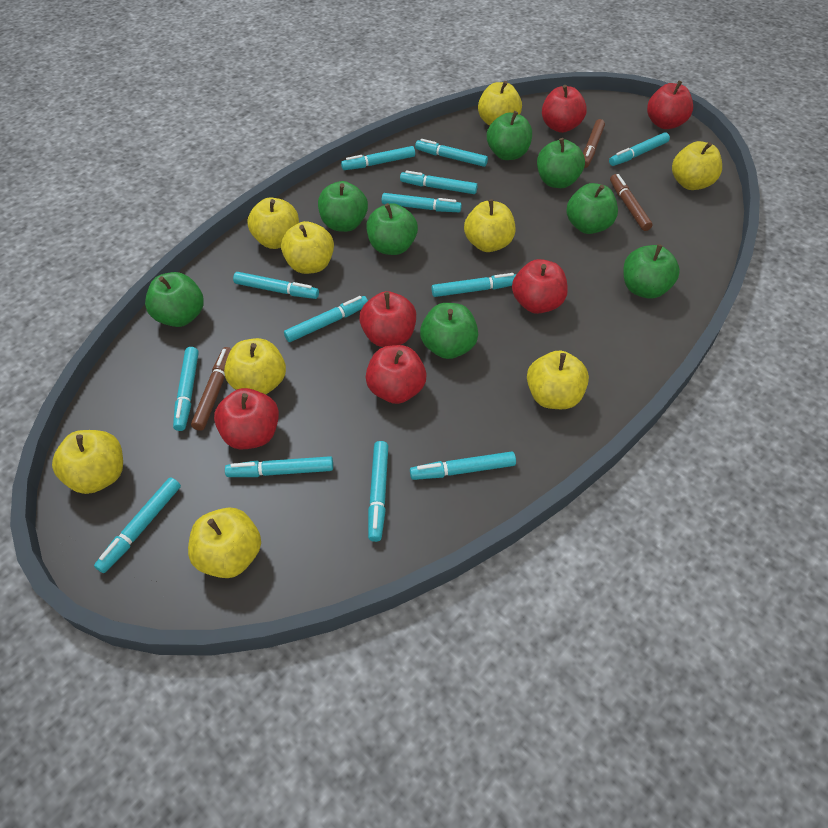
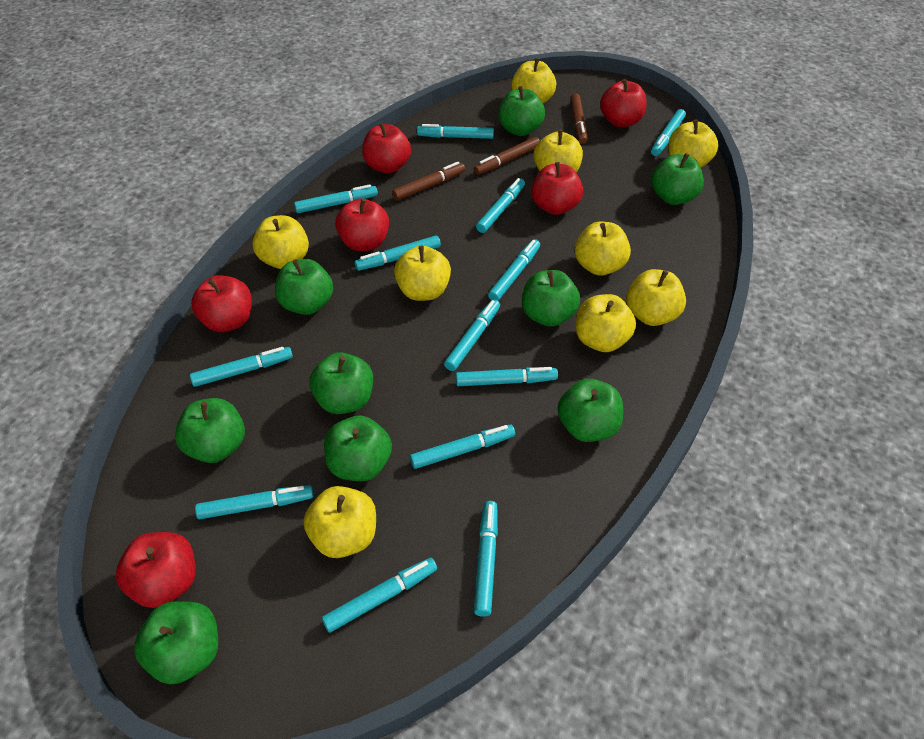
green apple: 8 -> 9

